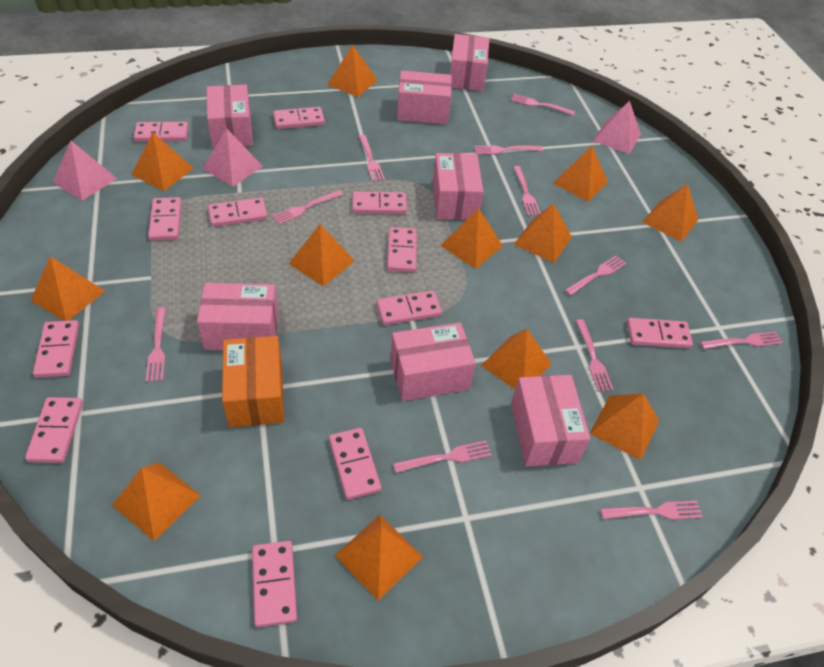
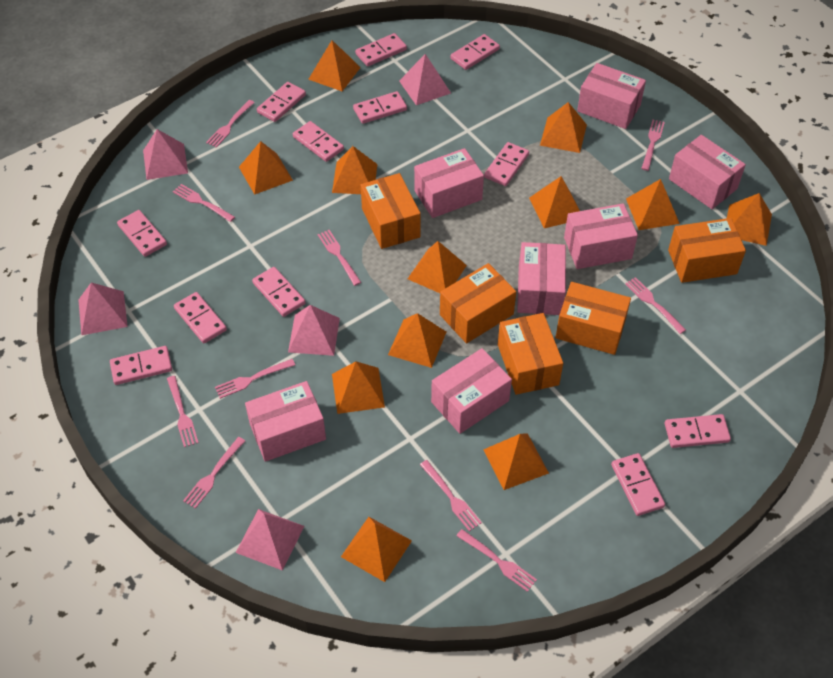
orange box: 1 -> 5
pink fork: 11 -> 10
pink pyramid: 3 -> 5

